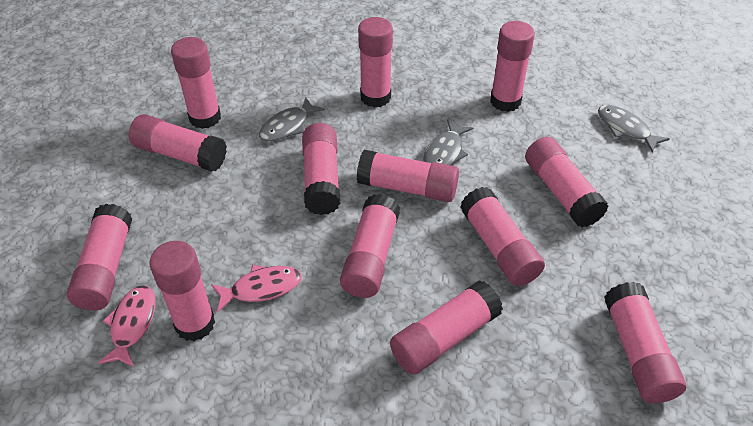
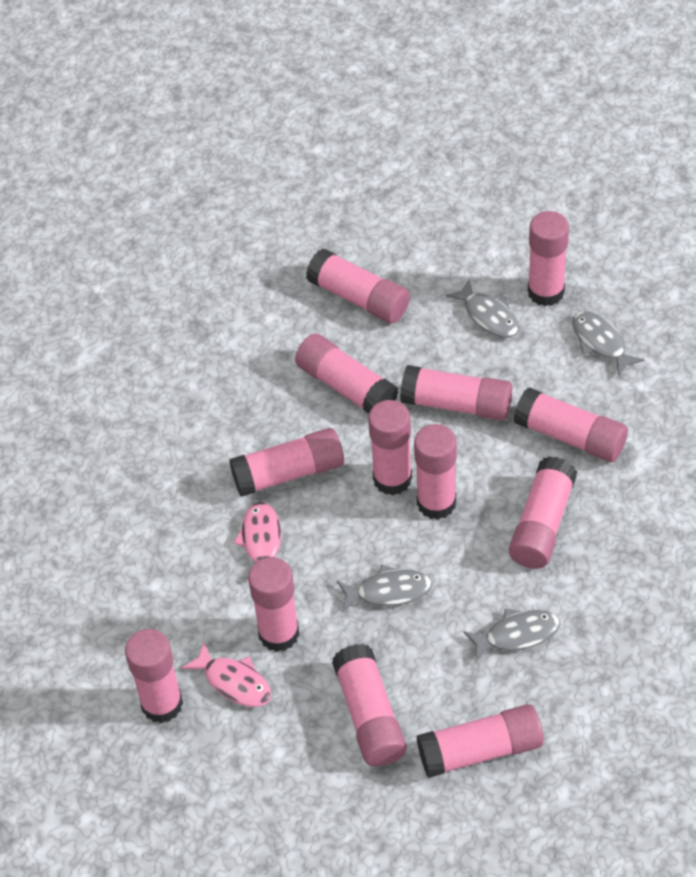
grey fish: 3 -> 4

